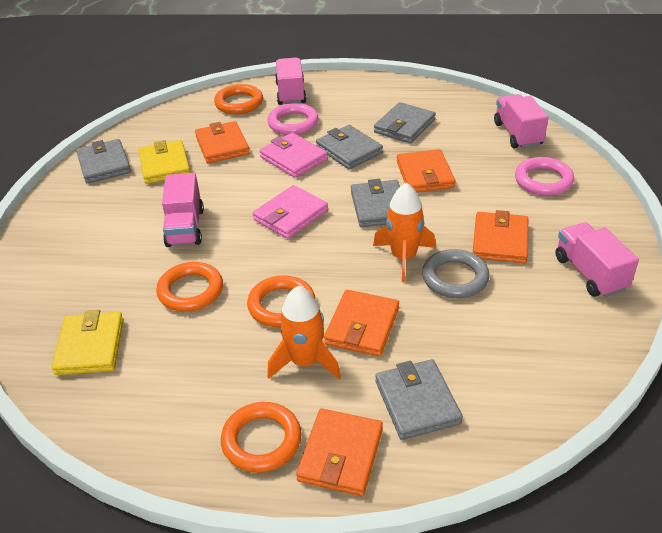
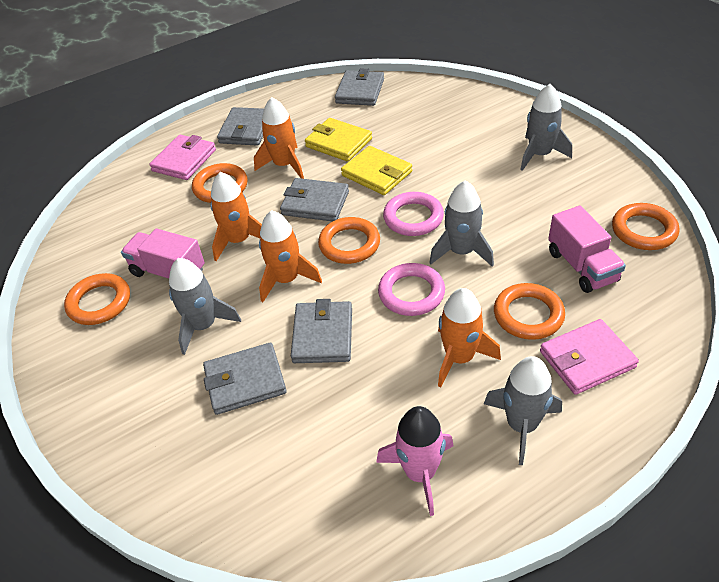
grey ring: 1 -> 0
grey rocket: 0 -> 4
orange ring: 4 -> 5
orange rocket: 2 -> 4
orange wallet: 5 -> 0
pink rocket: 0 -> 1
pink truck: 4 -> 2

